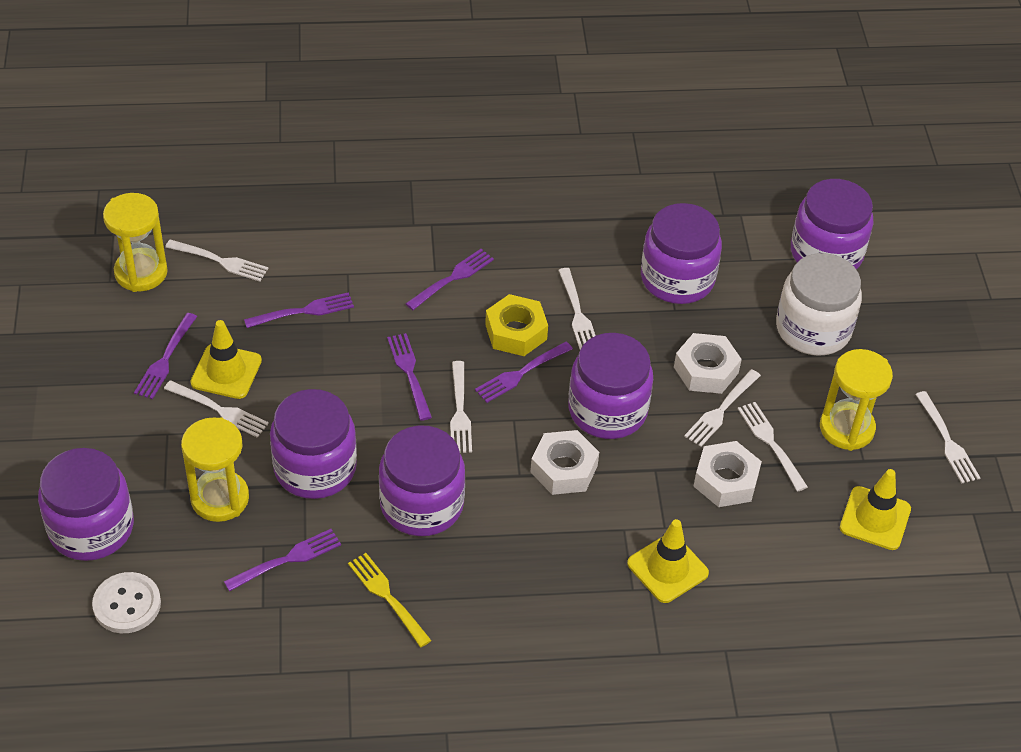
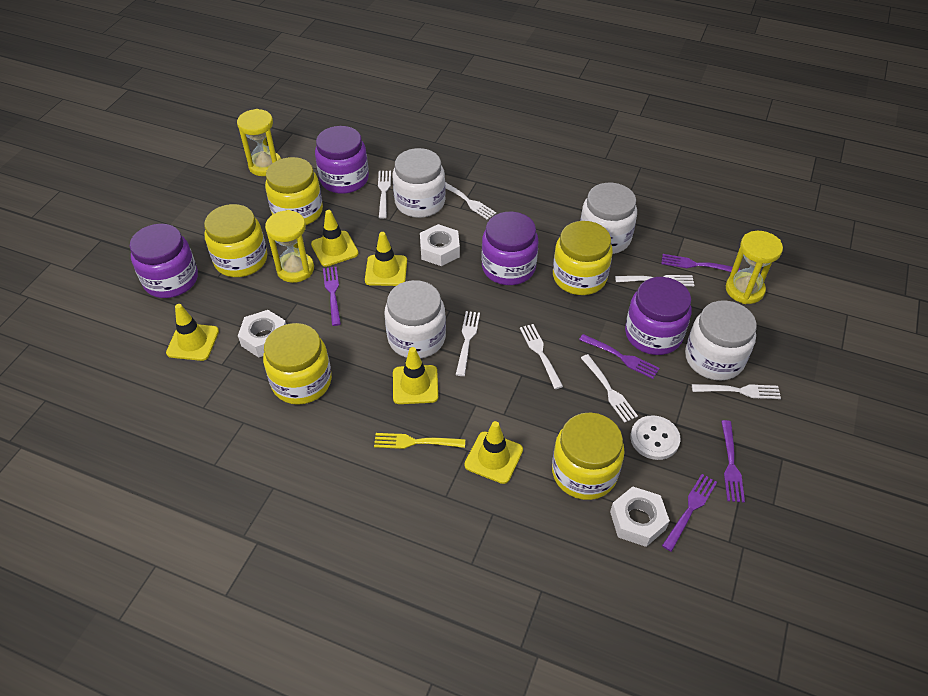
purple fork: 6 -> 5
purple jar: 6 -> 4
white jar: 1 -> 4
yellow jar: 0 -> 5
yellow nut: 1 -> 0
yellow traffic cone: 3 -> 5

